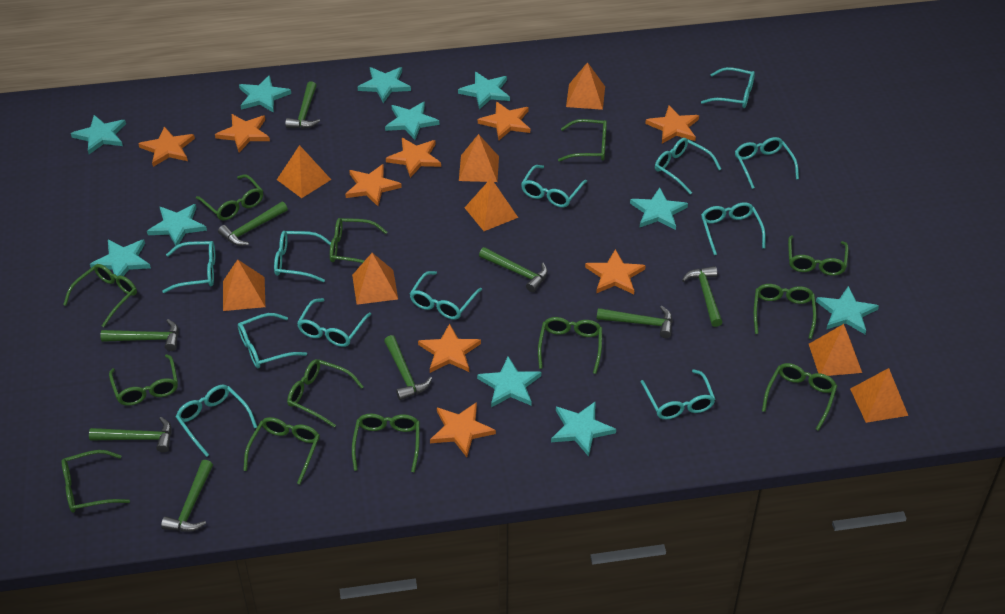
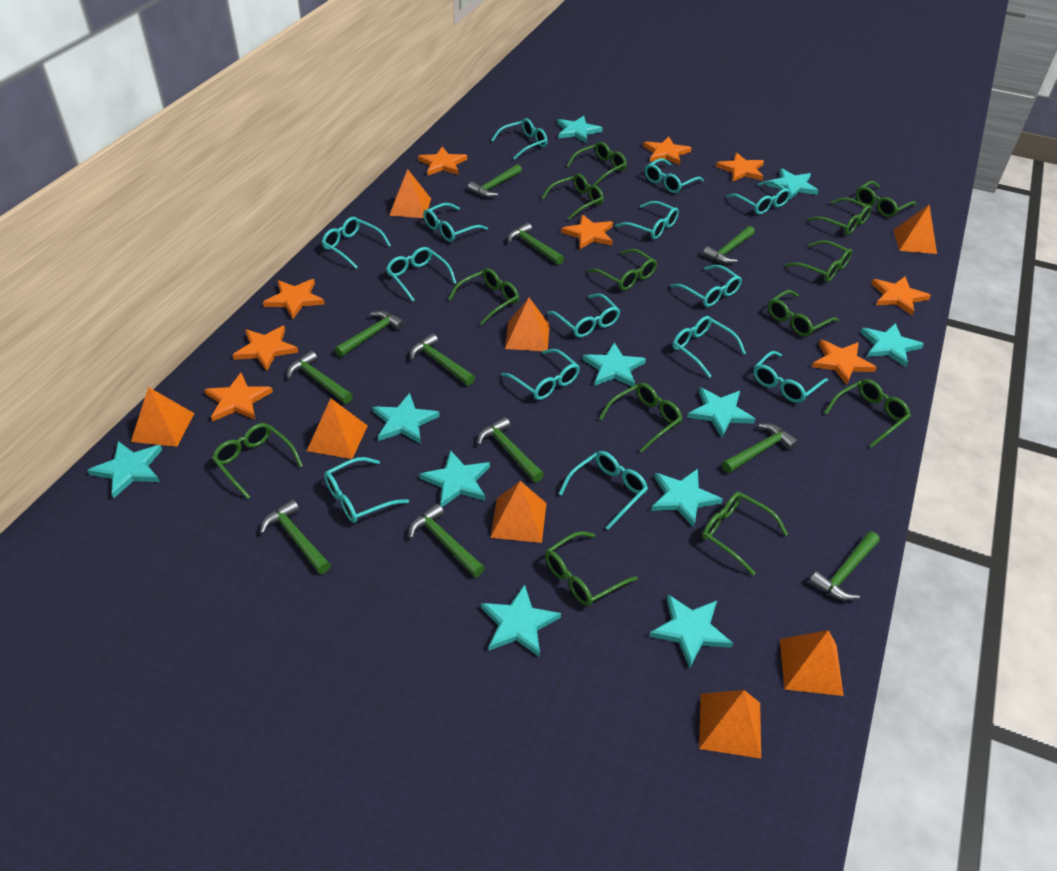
green hammer: 9 -> 11
turquoise glasses: 12 -> 14

